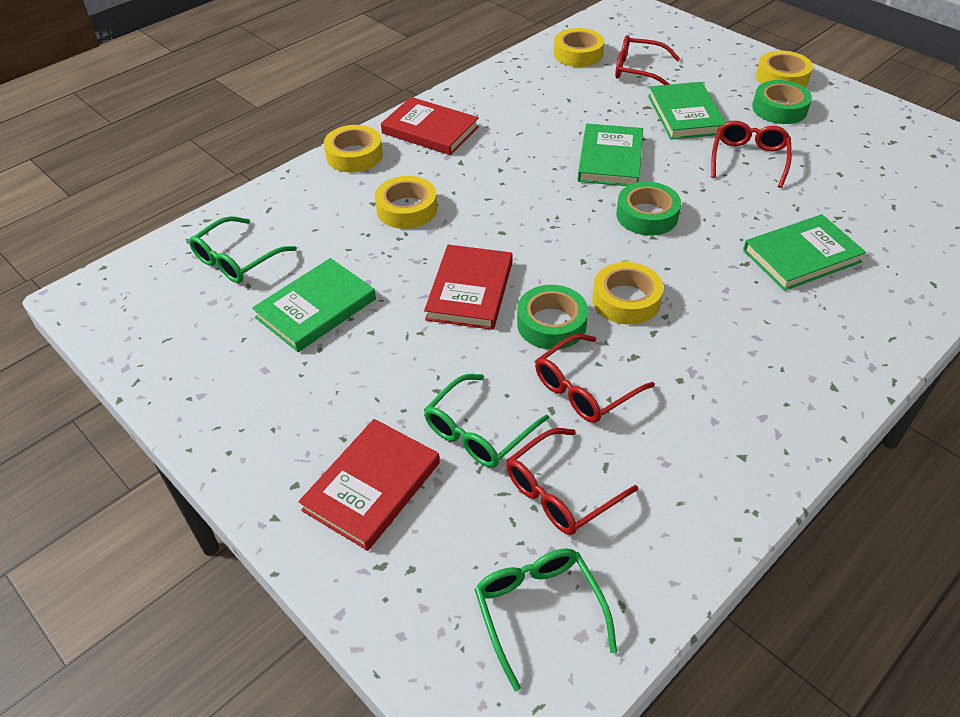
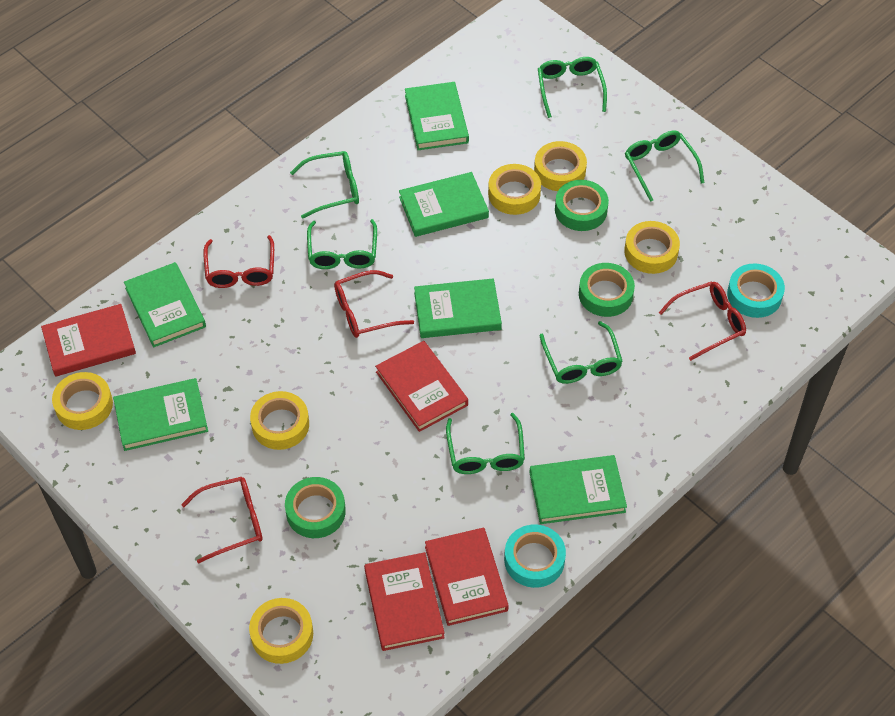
green book: 4 -> 6
green glasses: 3 -> 6
red book: 3 -> 4
turquoise tape: 0 -> 2
yellow tape: 5 -> 6

